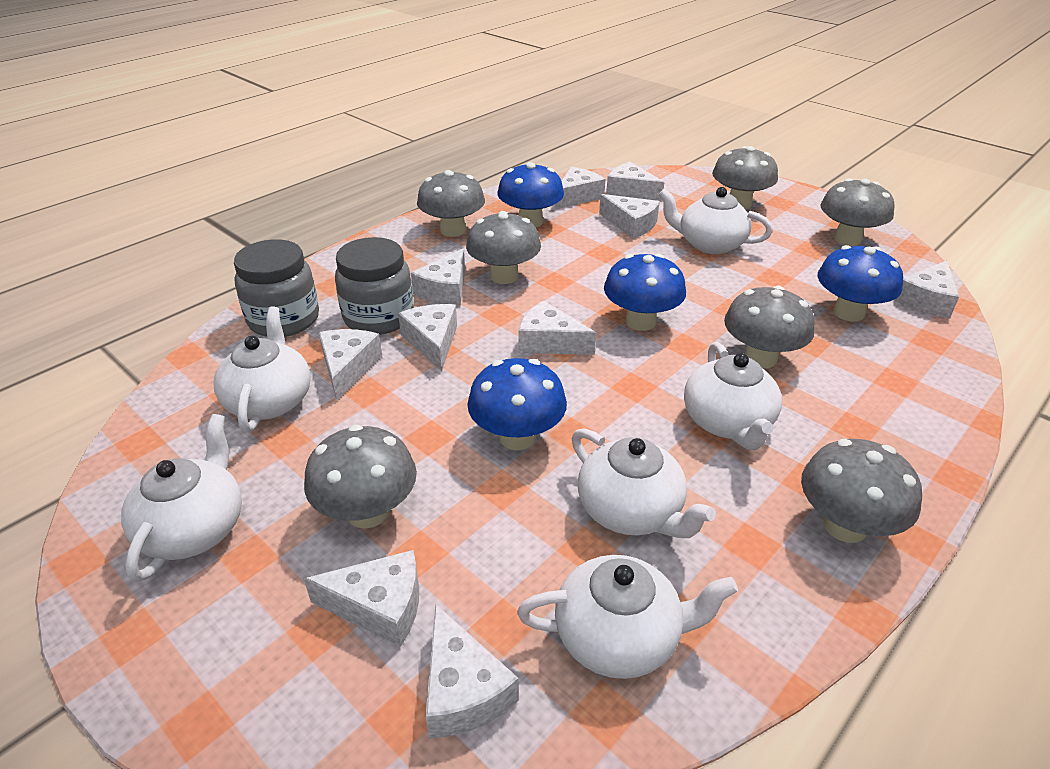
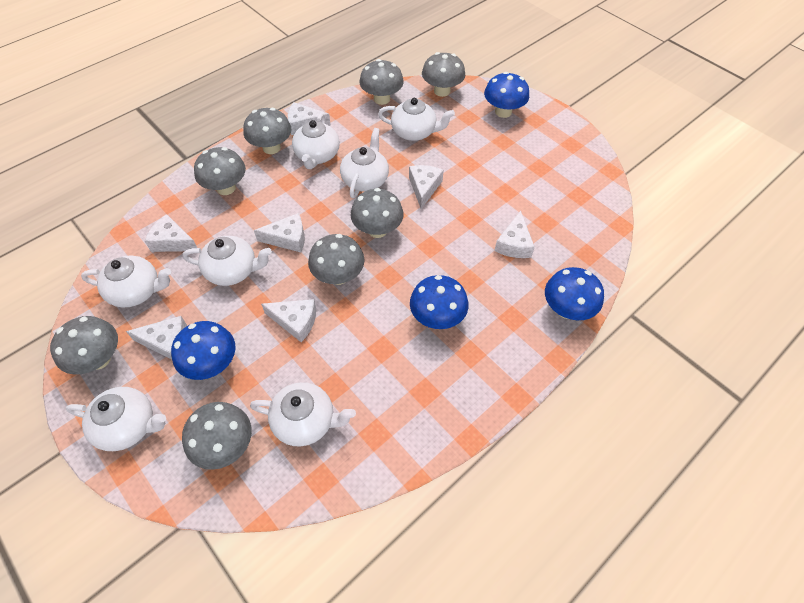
grey jar: 2 -> 0
grey mushroom: 7 -> 8
white cheese: 10 -> 7
white teapot: 6 -> 7

